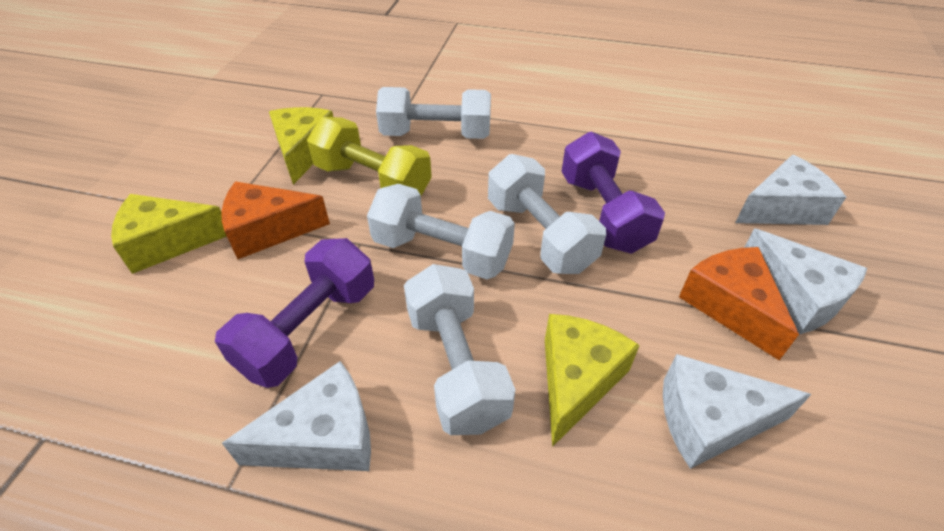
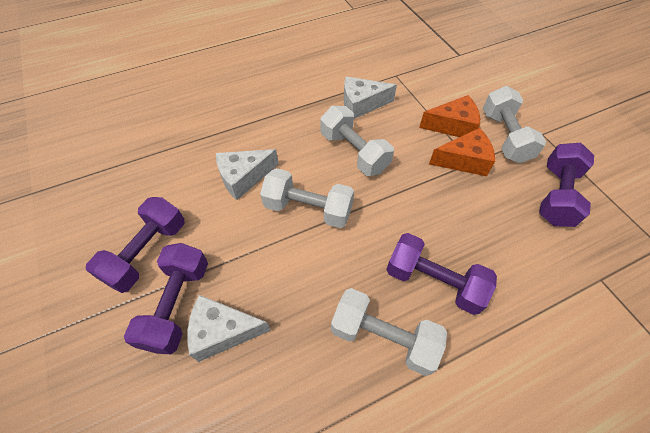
purple dumbbell: 2 -> 4
white cheese: 4 -> 3
yellow cheese: 3 -> 0
yellow dumbbell: 1 -> 0

